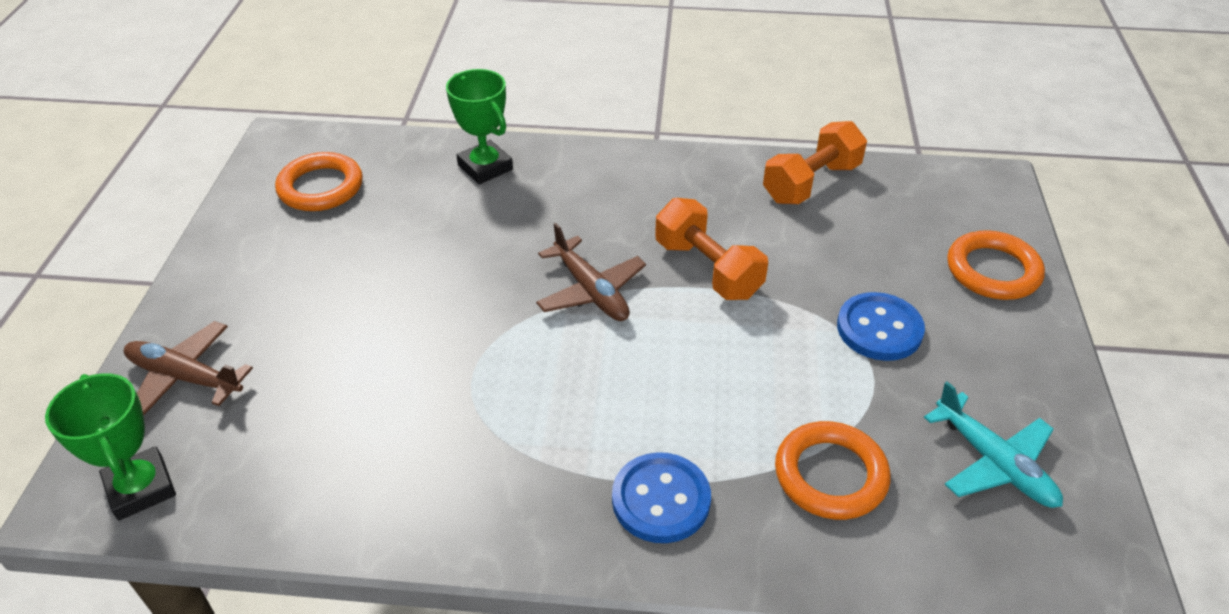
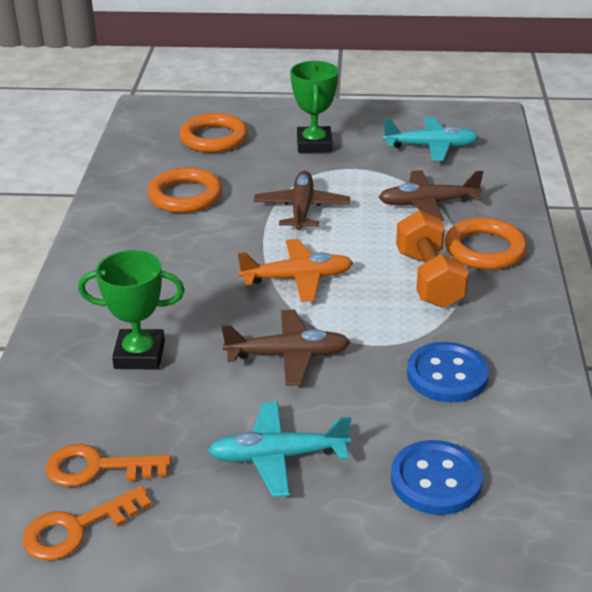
brown plane: 2 -> 3
orange dumbbell: 2 -> 1
orange key: 0 -> 2
orange plane: 0 -> 1
turquoise plane: 1 -> 2

